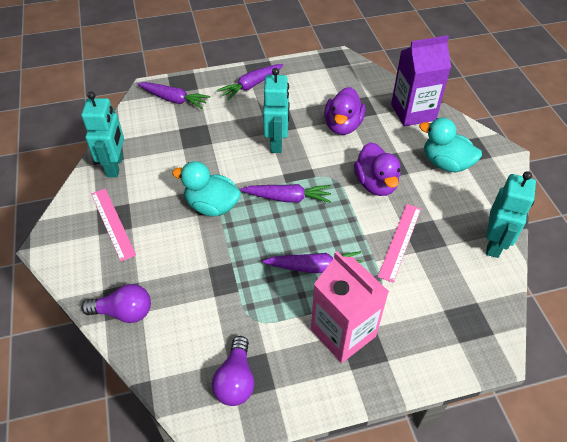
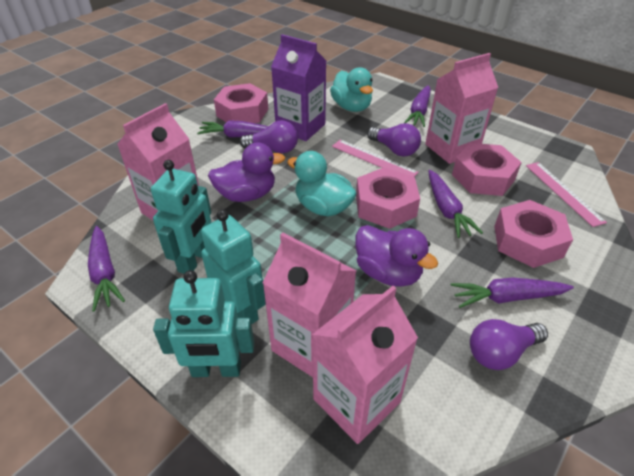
pink carton: 1 -> 4
pink nut: 0 -> 4
purple carrot: 4 -> 5
purple light bulb: 2 -> 3

